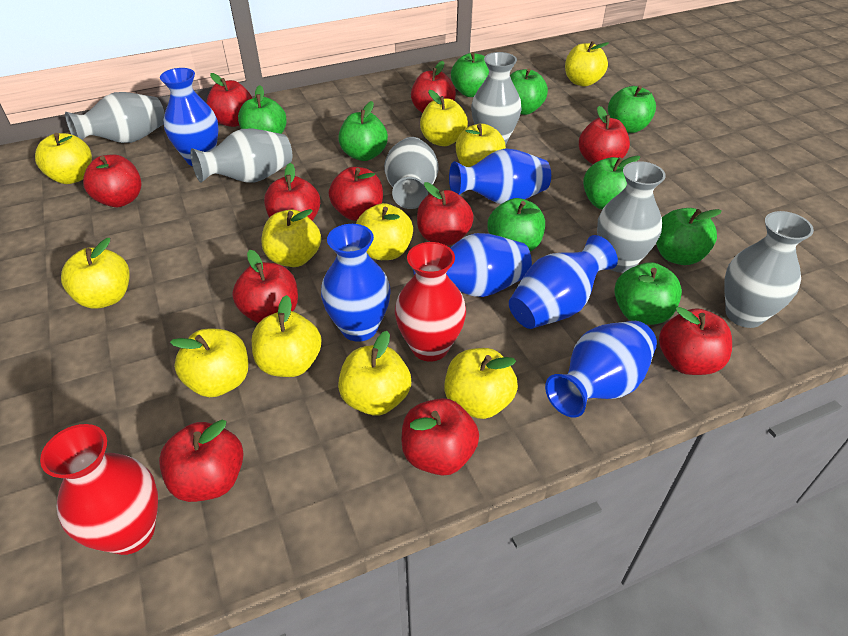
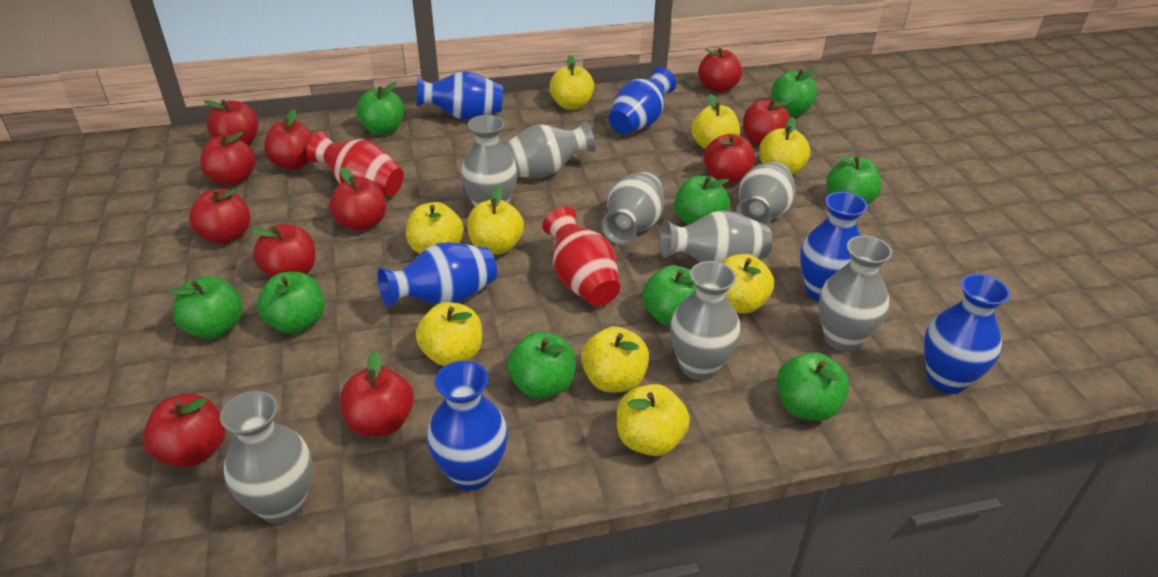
grey vase: 6 -> 8
yellow apple: 11 -> 9

